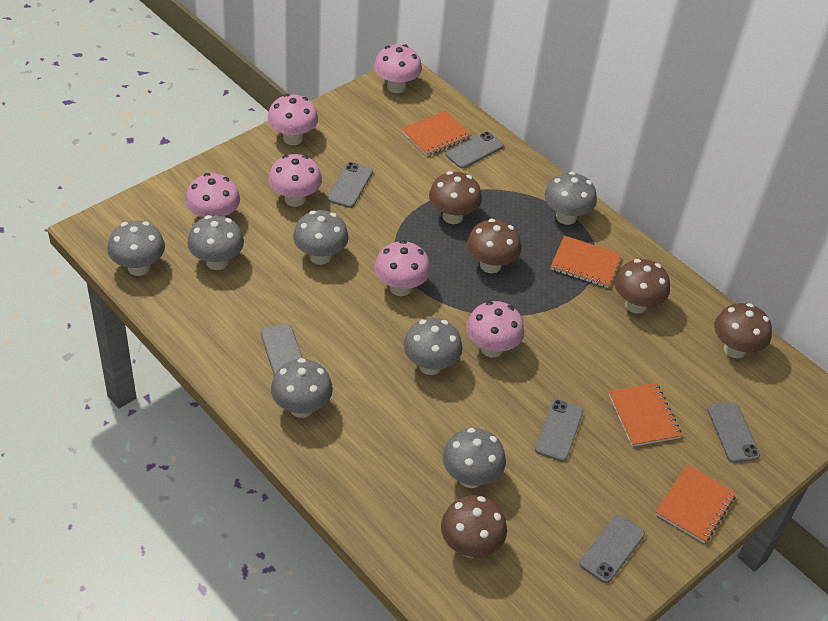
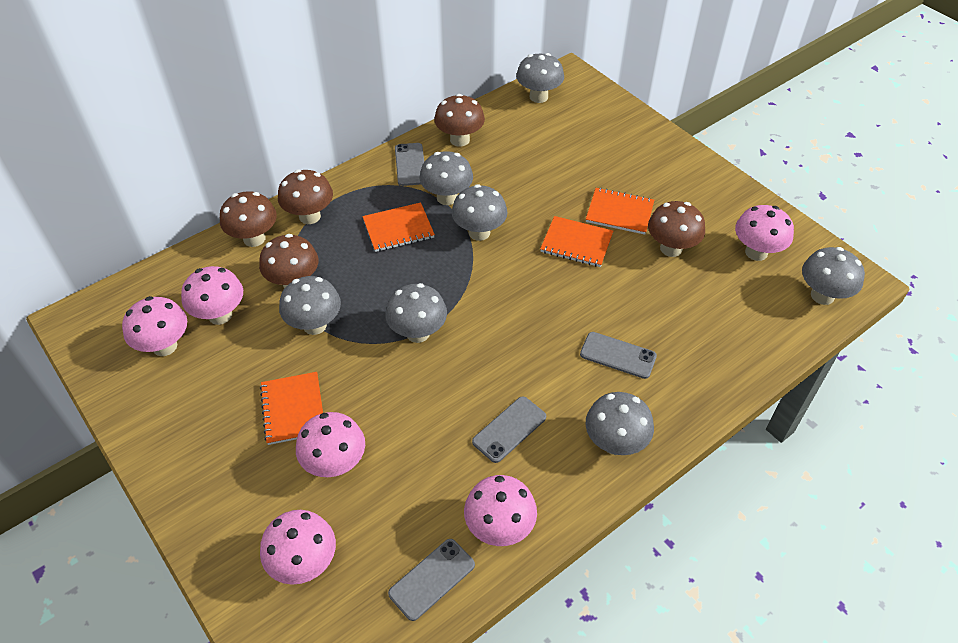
grey phone: 6 -> 4

